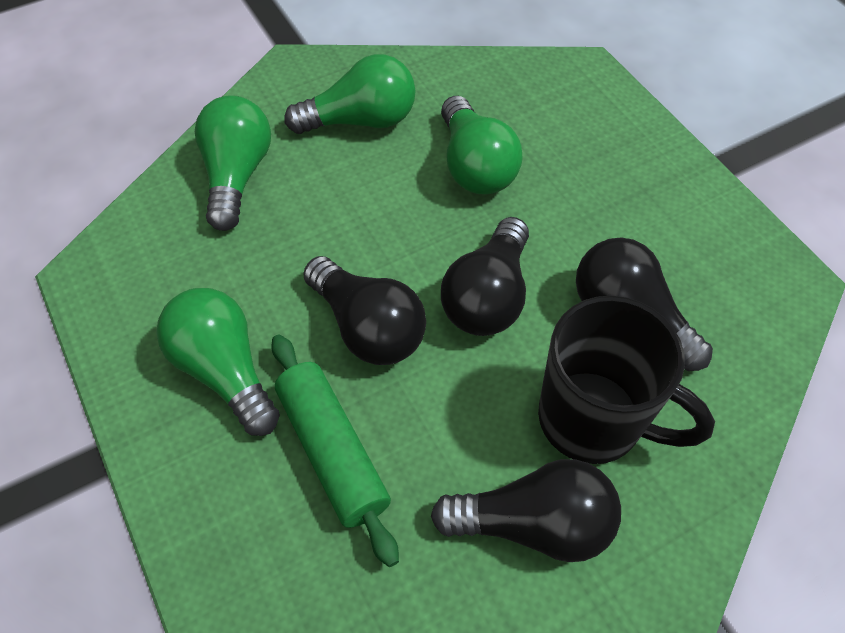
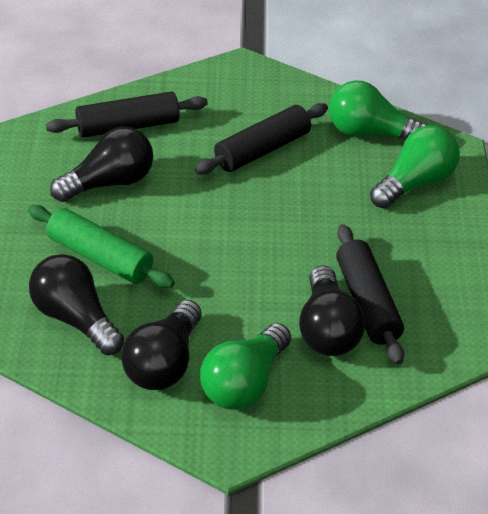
black mug: 1 -> 0
black rolling pin: 0 -> 3
green light bulb: 4 -> 3

